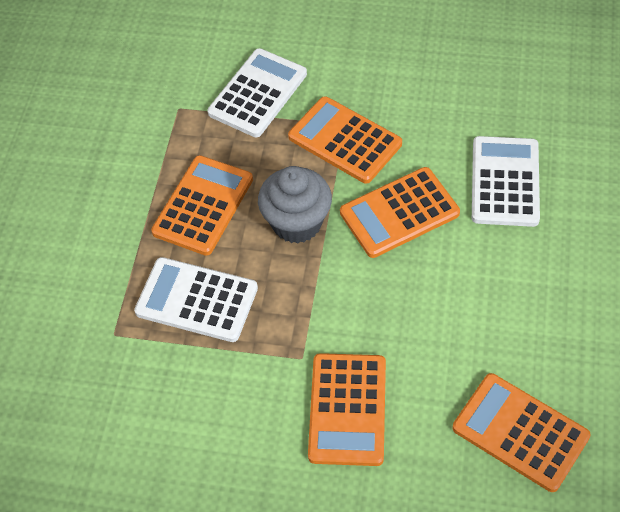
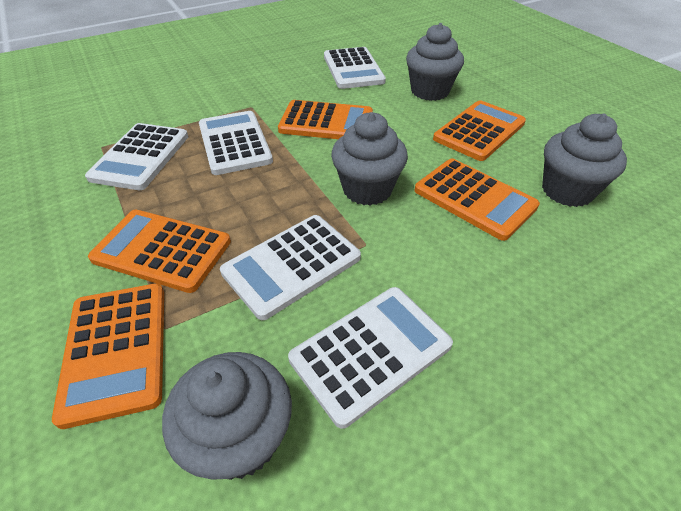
grey cupcake: 1 -> 4
white calculator: 3 -> 5

